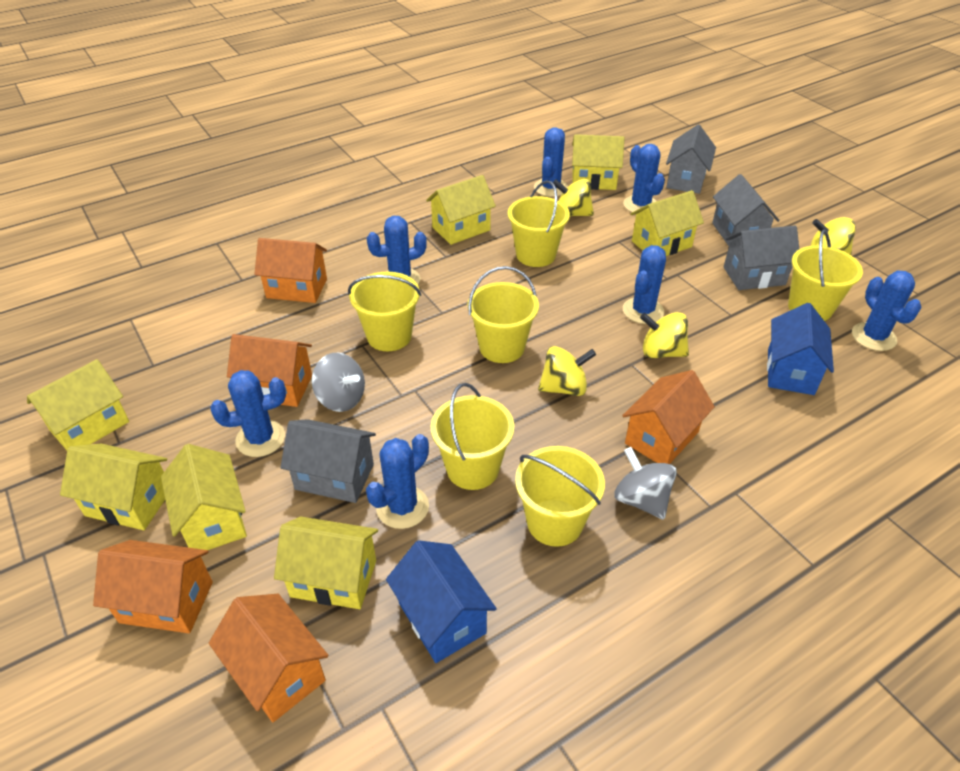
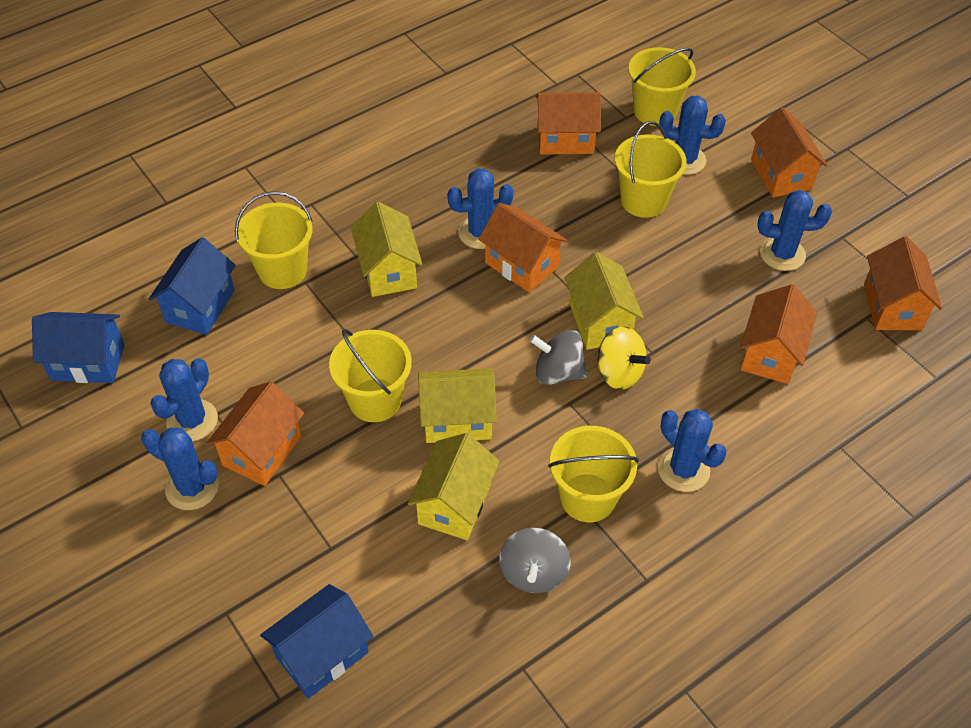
blue cactus: 7 -> 6
blue house: 2 -> 3
grey house: 4 -> 0
orange house: 5 -> 6
yellow bucket: 6 -> 5
yellow house: 7 -> 4
yellow spinning top: 4 -> 1

